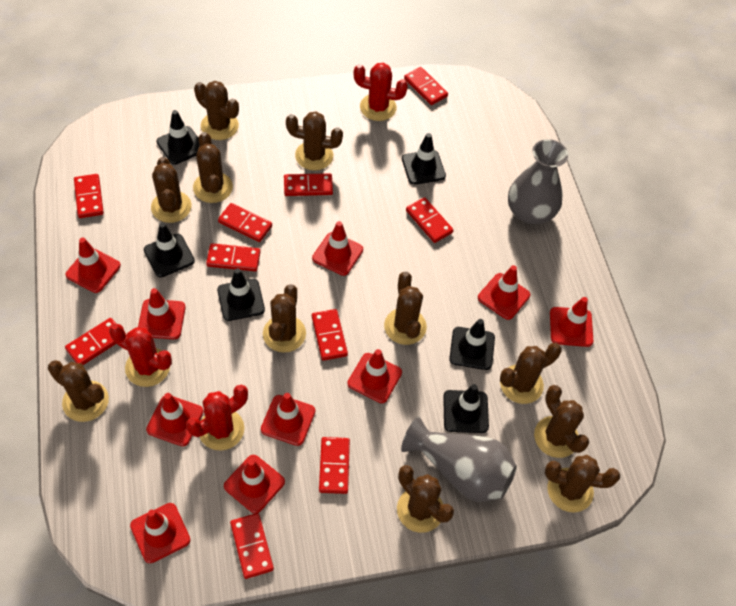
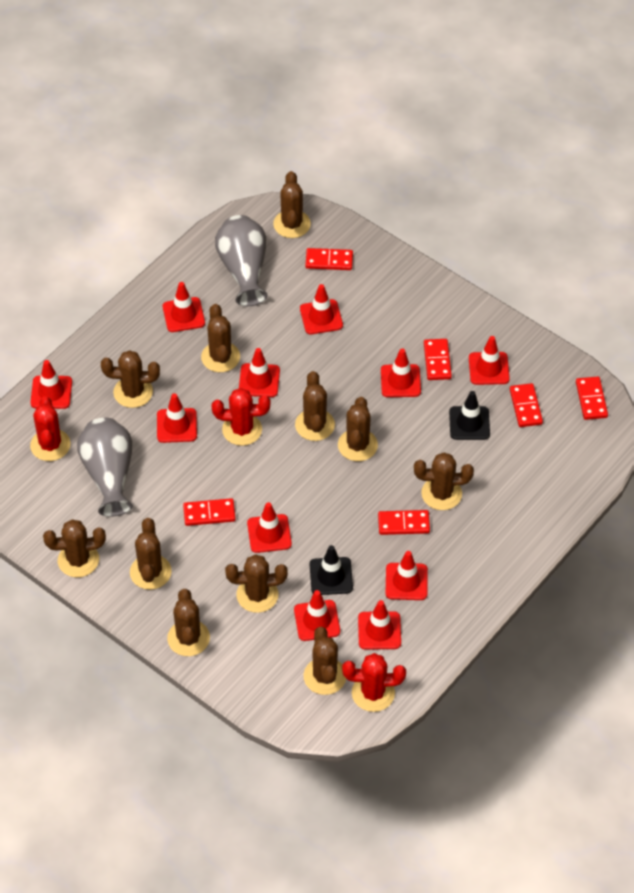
black traffic cone: 6 -> 2
red domino: 10 -> 6
red traffic cone: 10 -> 11

